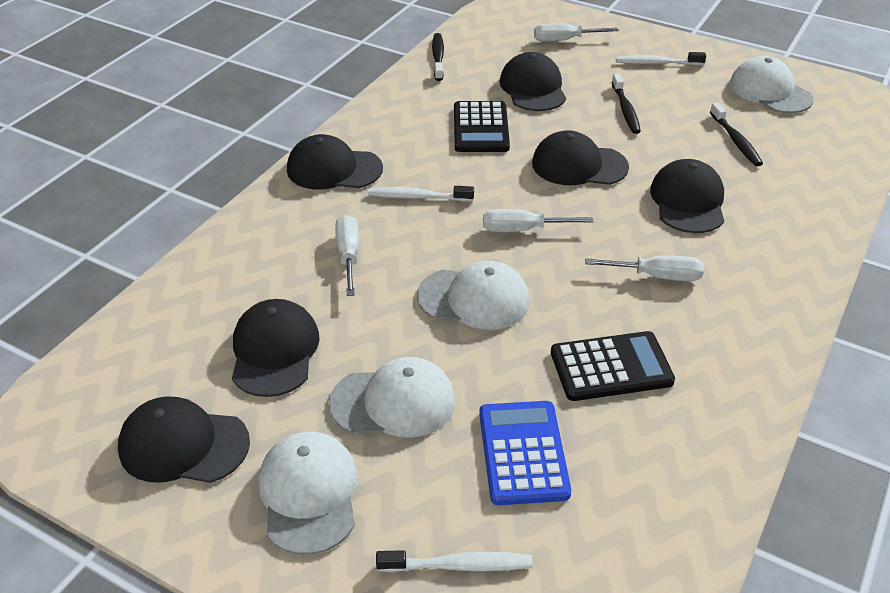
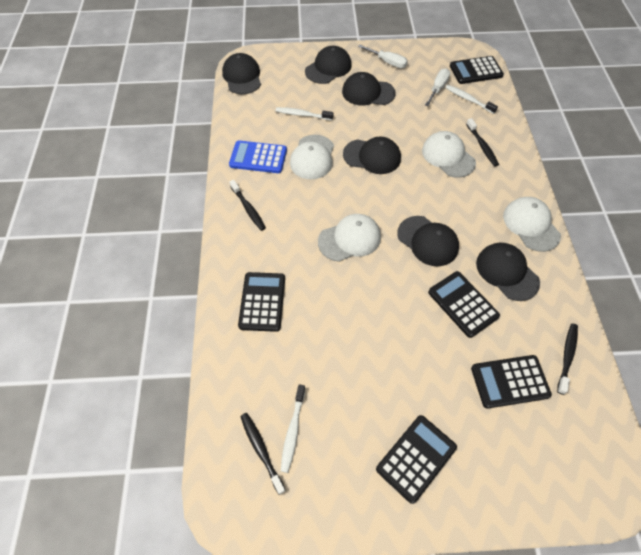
black calculator: 2 -> 5
black toothbrush: 3 -> 4
white screwdriver: 4 -> 2

